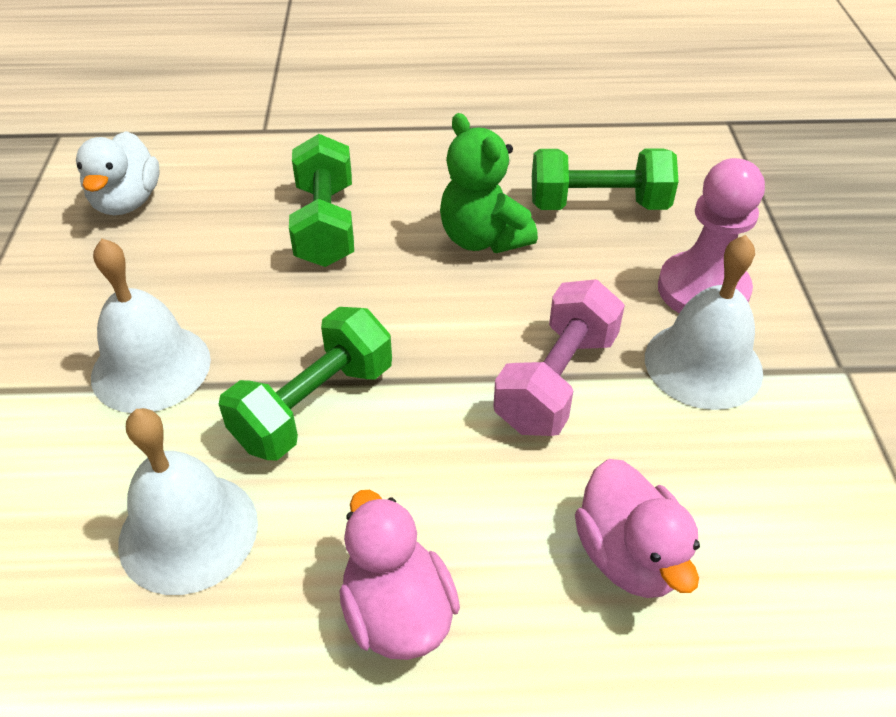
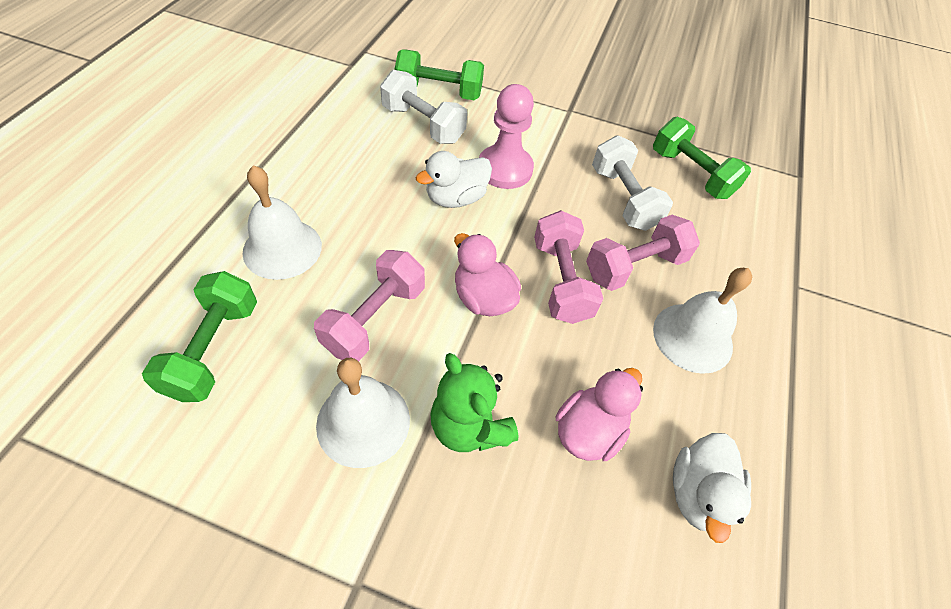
pink dumbbell: 1 -> 3
white duck: 1 -> 2
white dumbbell: 0 -> 2

